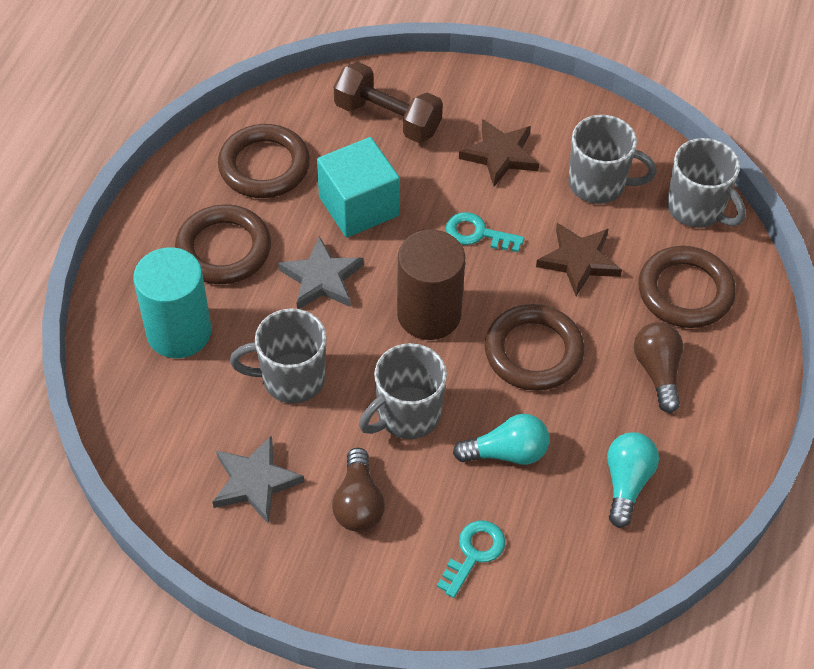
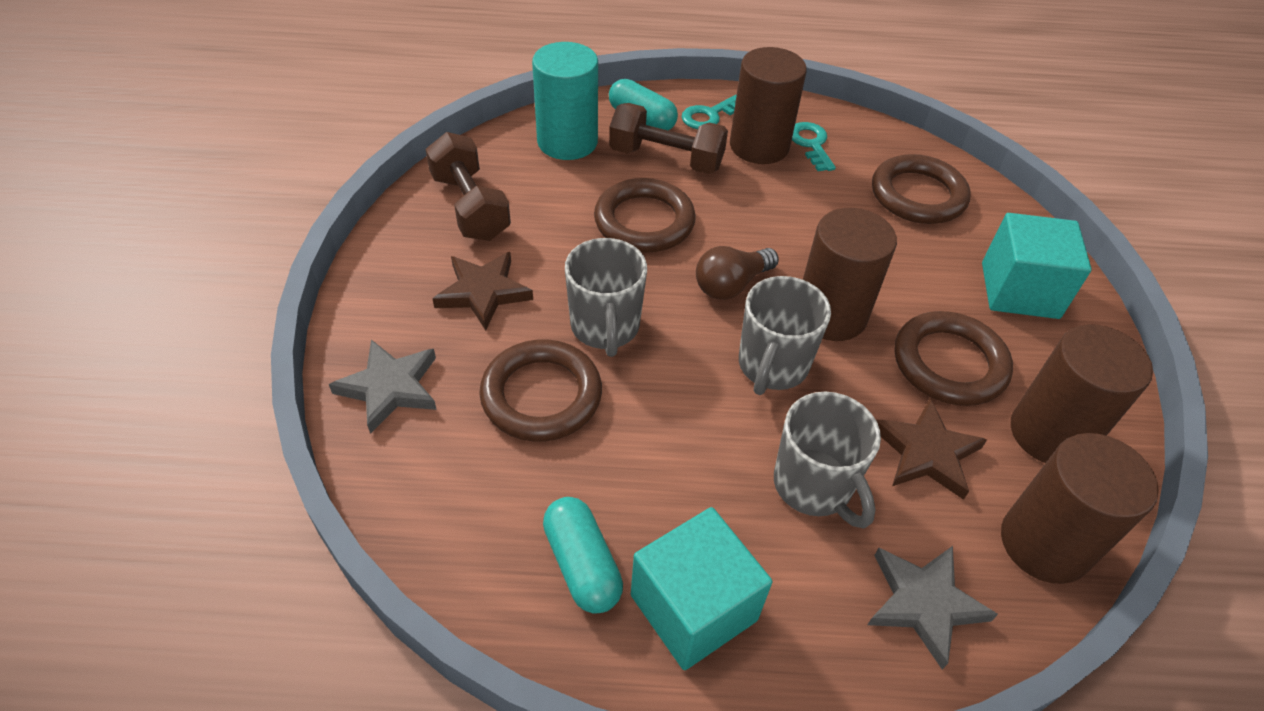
brown cylinder: 1 -> 4
brown dumbbell: 1 -> 2
brown light bulb: 2 -> 1
grey mug: 4 -> 3
turquoise capsule: 0 -> 2
turquoise cube: 1 -> 2
turquoise light bulb: 2 -> 0

